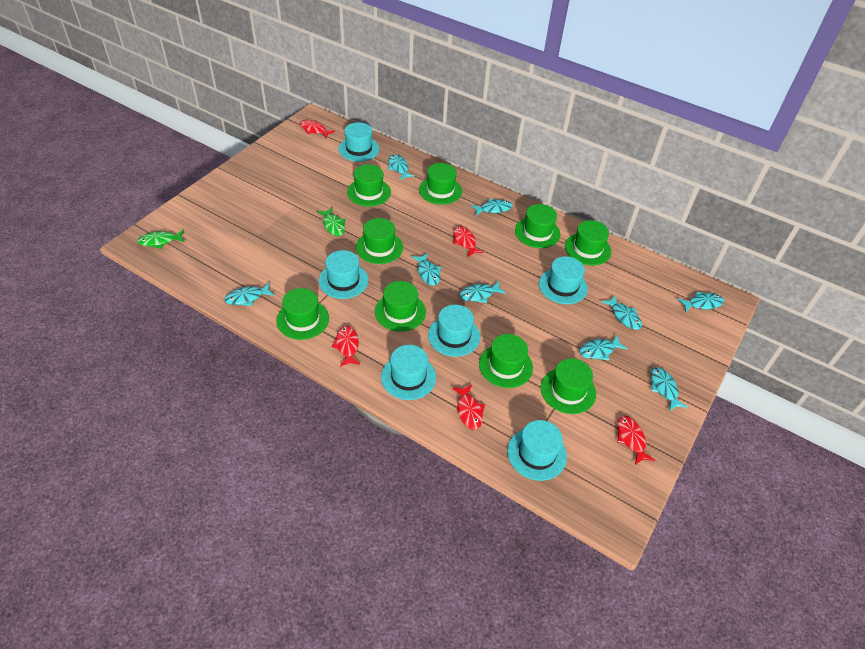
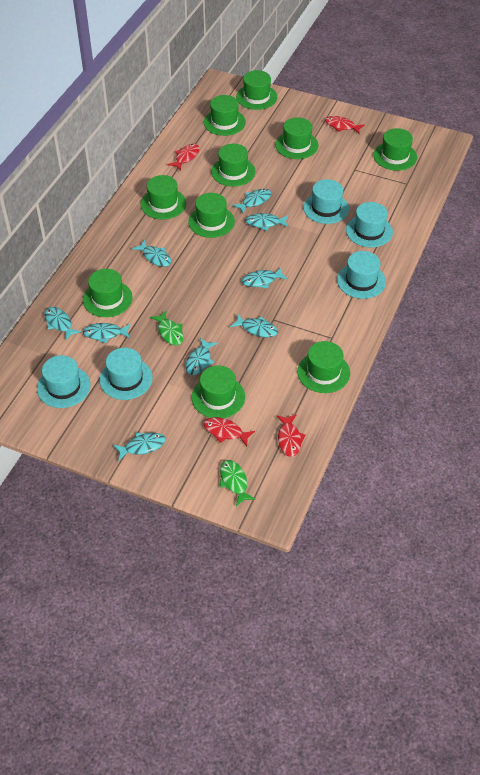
green hat: 9 -> 10
red fish: 5 -> 4
turquoise hat: 6 -> 5

